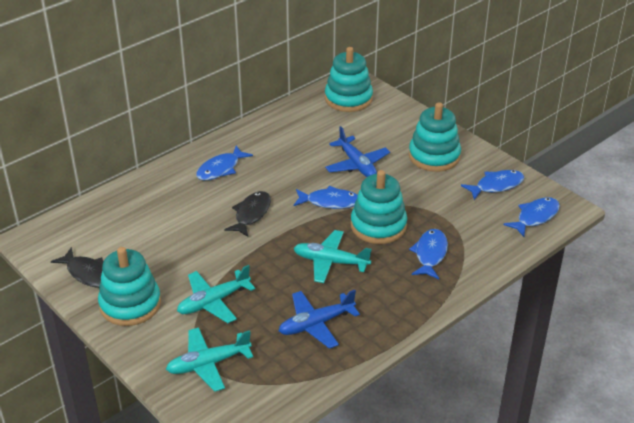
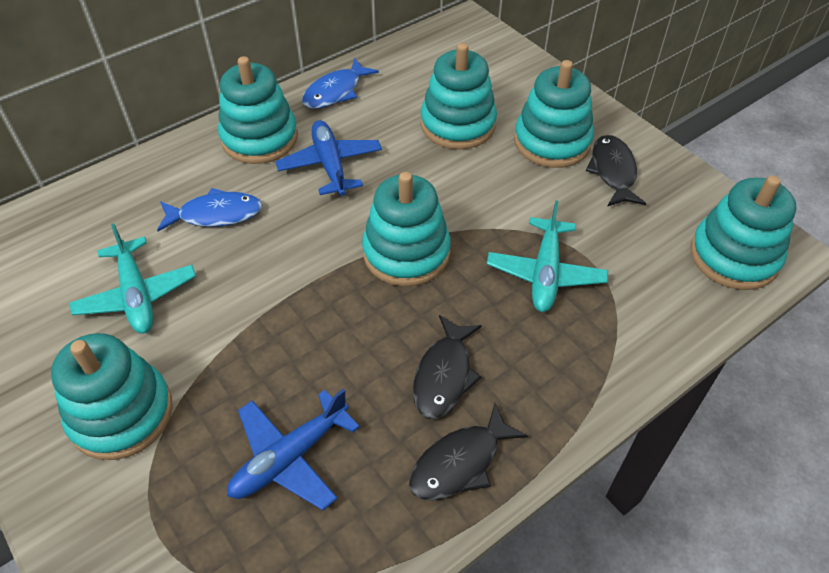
black fish: 2 -> 3
blue fish: 5 -> 2
turquoise plane: 3 -> 2
turquoise stacking toy: 4 -> 6

